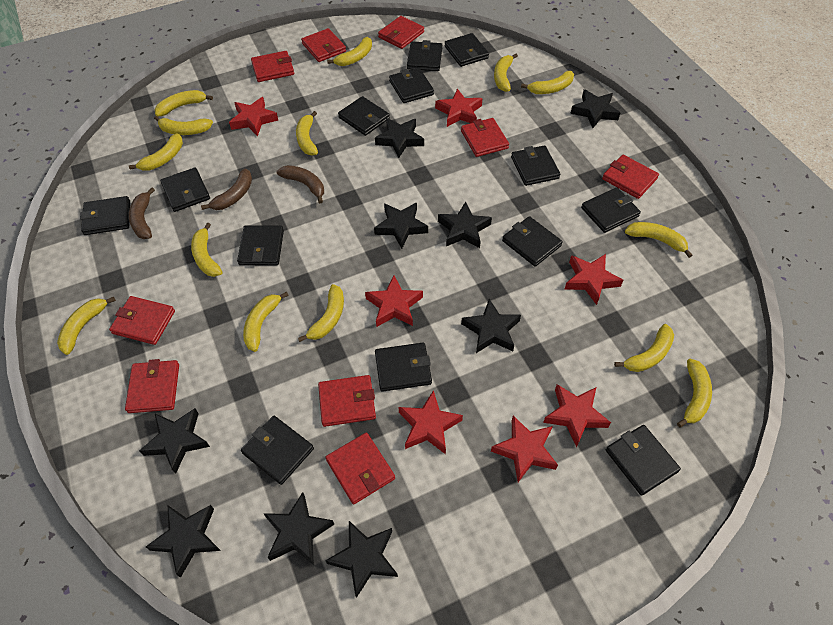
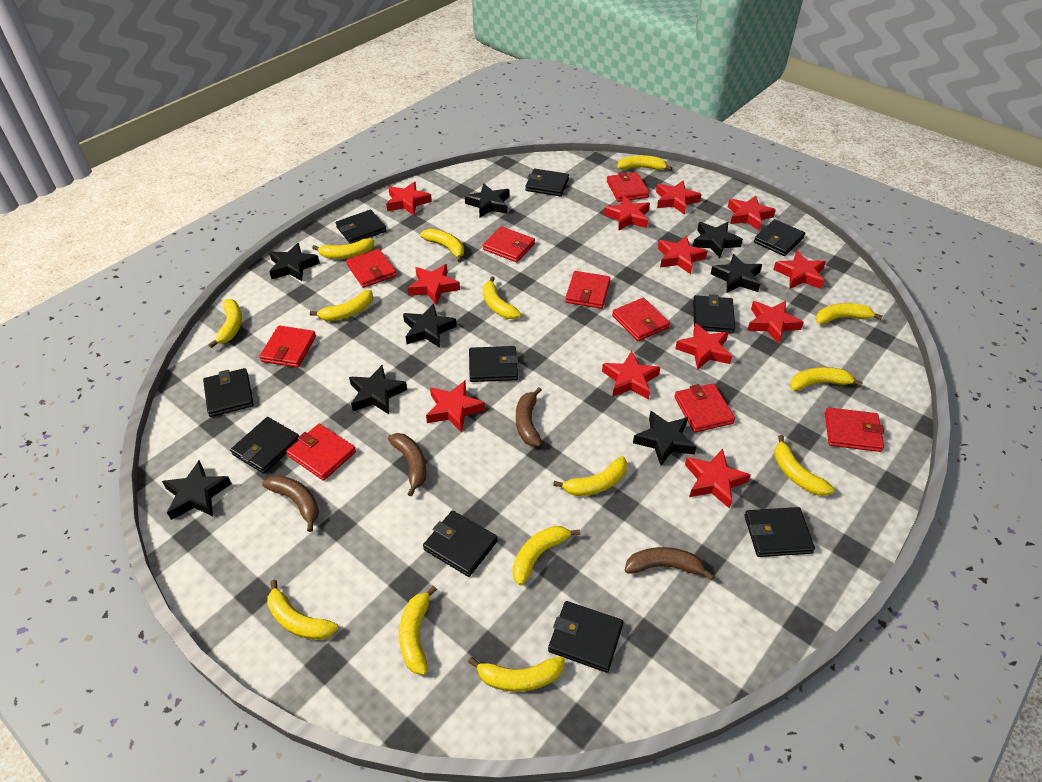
black star: 9 -> 8
black wallet: 13 -> 10
brown banana: 3 -> 4
red star: 7 -> 12

